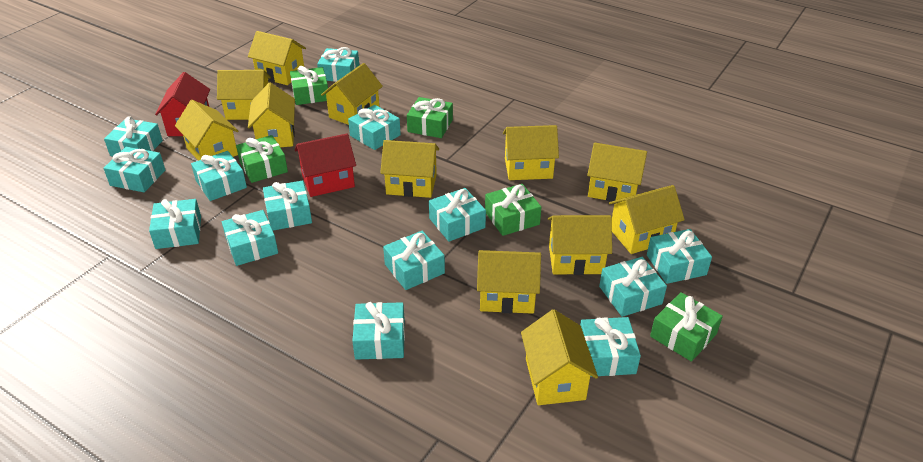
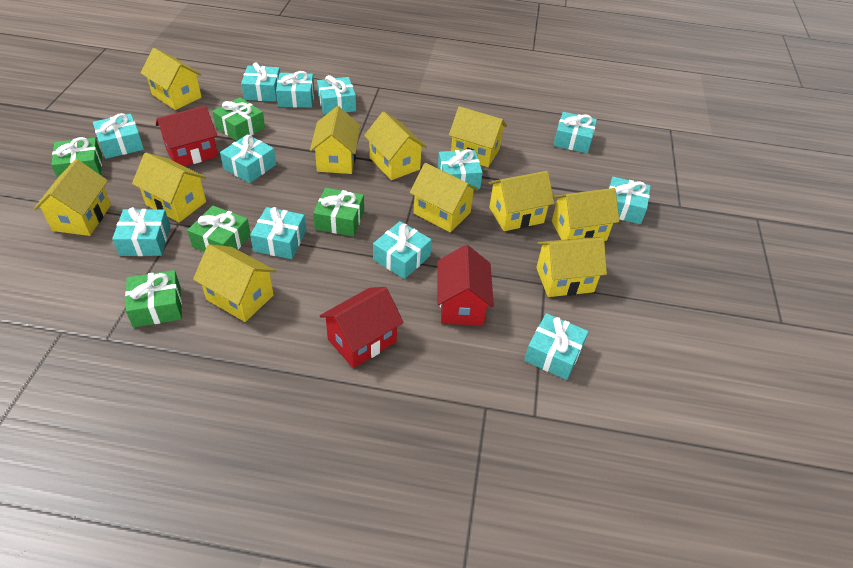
red house: 2 -> 3
turquoise gift: 14 -> 12
yellow house: 12 -> 11

